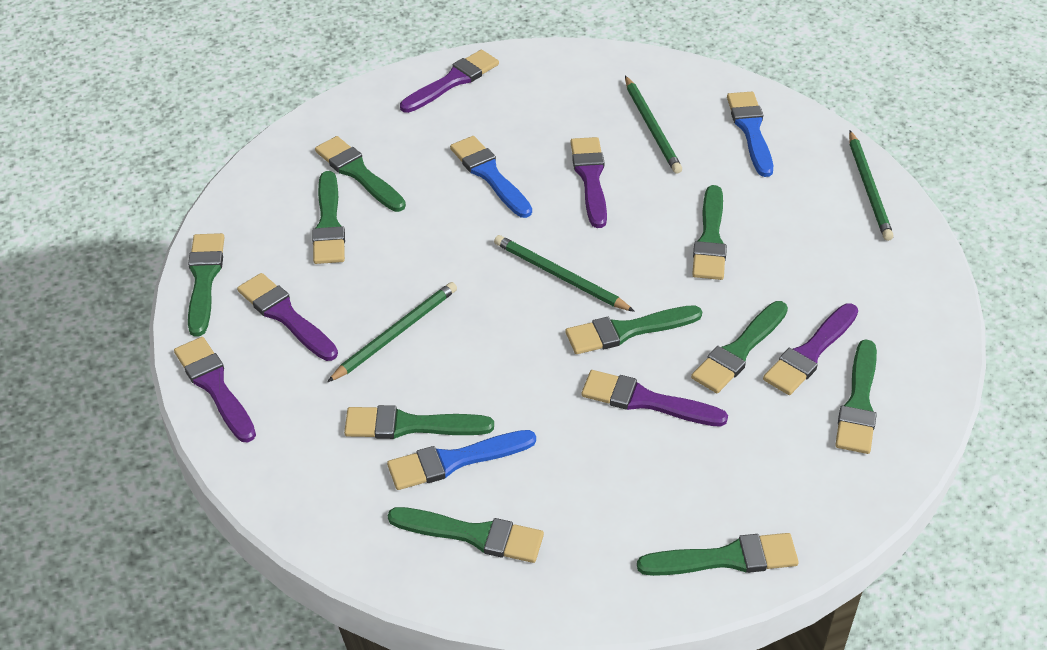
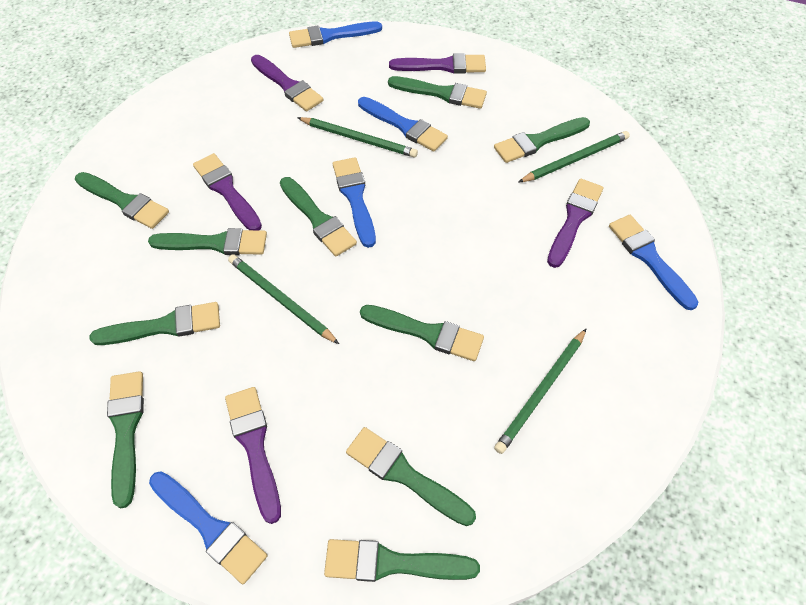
blue brush: 3 -> 5
purple brush: 6 -> 5

